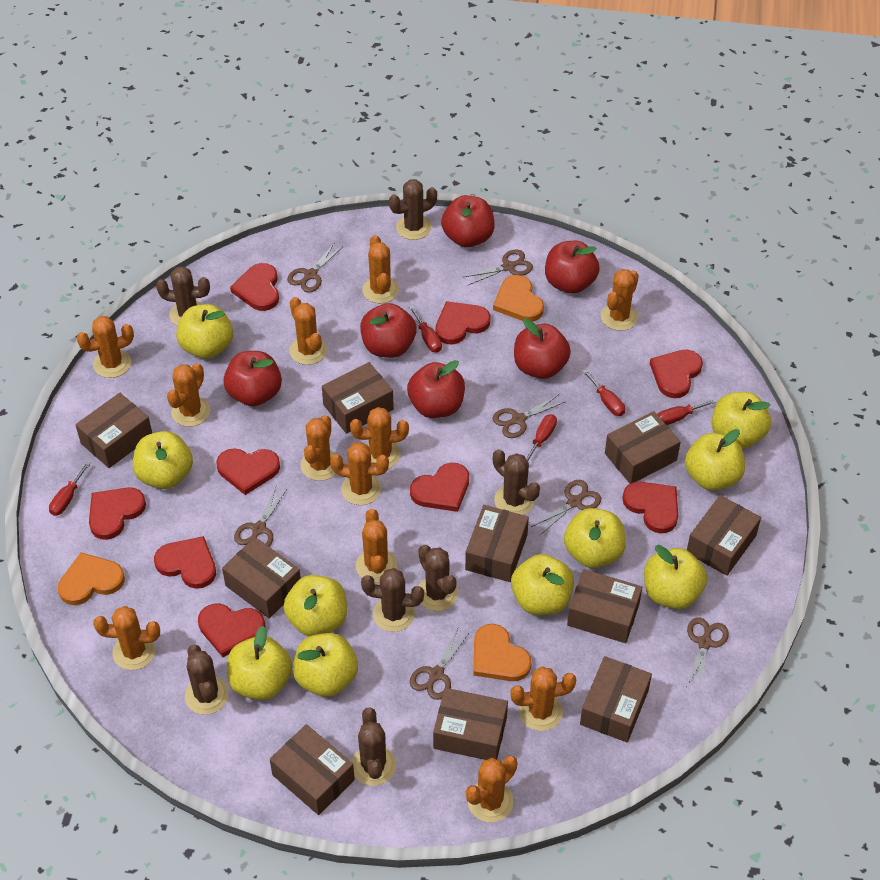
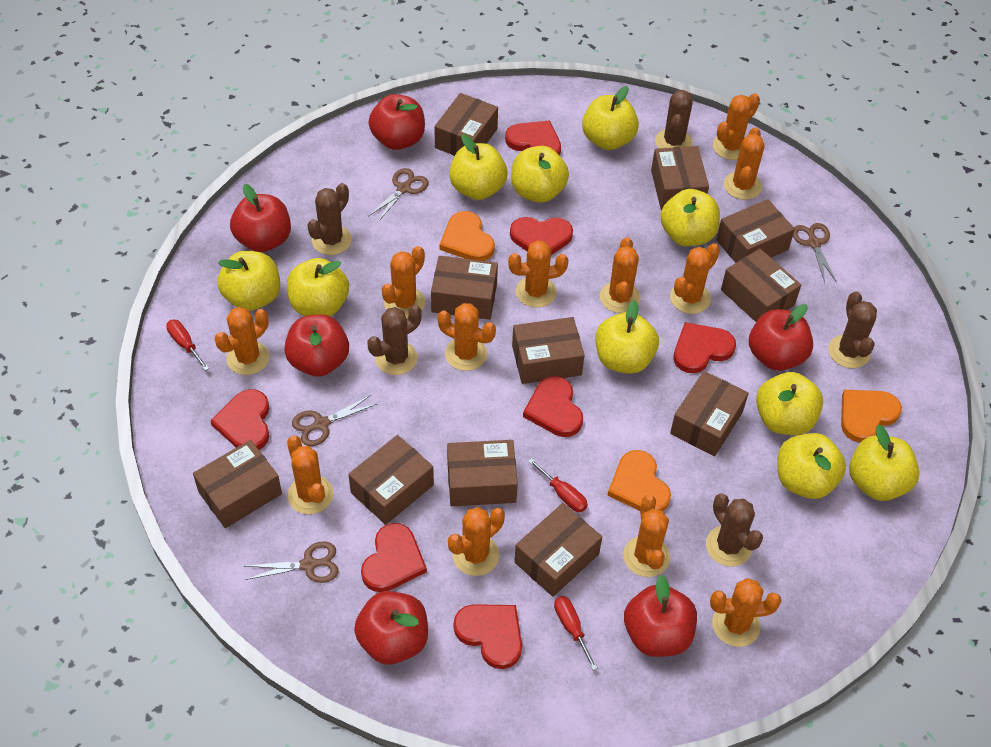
brown box: 10 -> 11
brown cactus: 7 -> 5
brown scissors: 7 -> 4
red heart: 9 -> 7
red screwdriver: 5 -> 3

